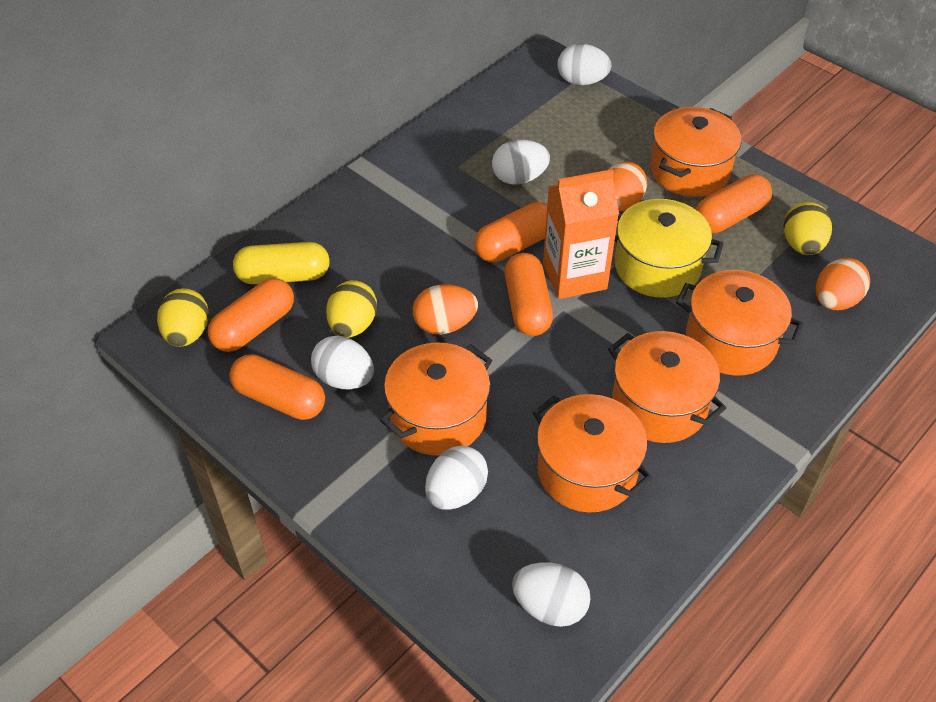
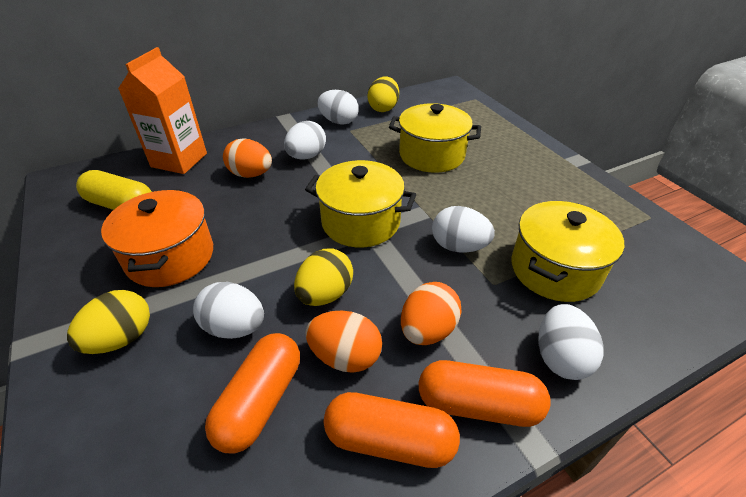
orange capsule: 5 -> 3
orange pot: 5 -> 1
yellow pot: 1 -> 3

